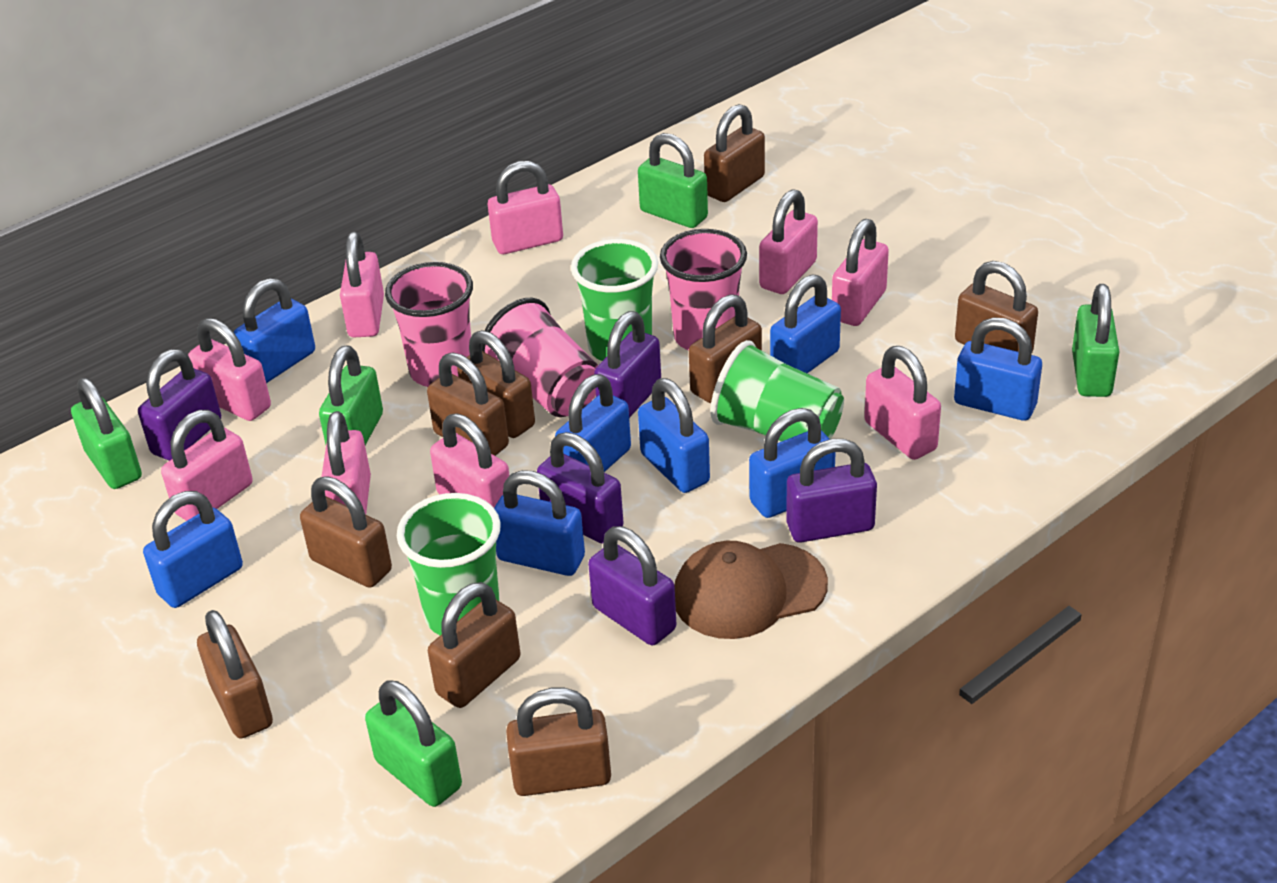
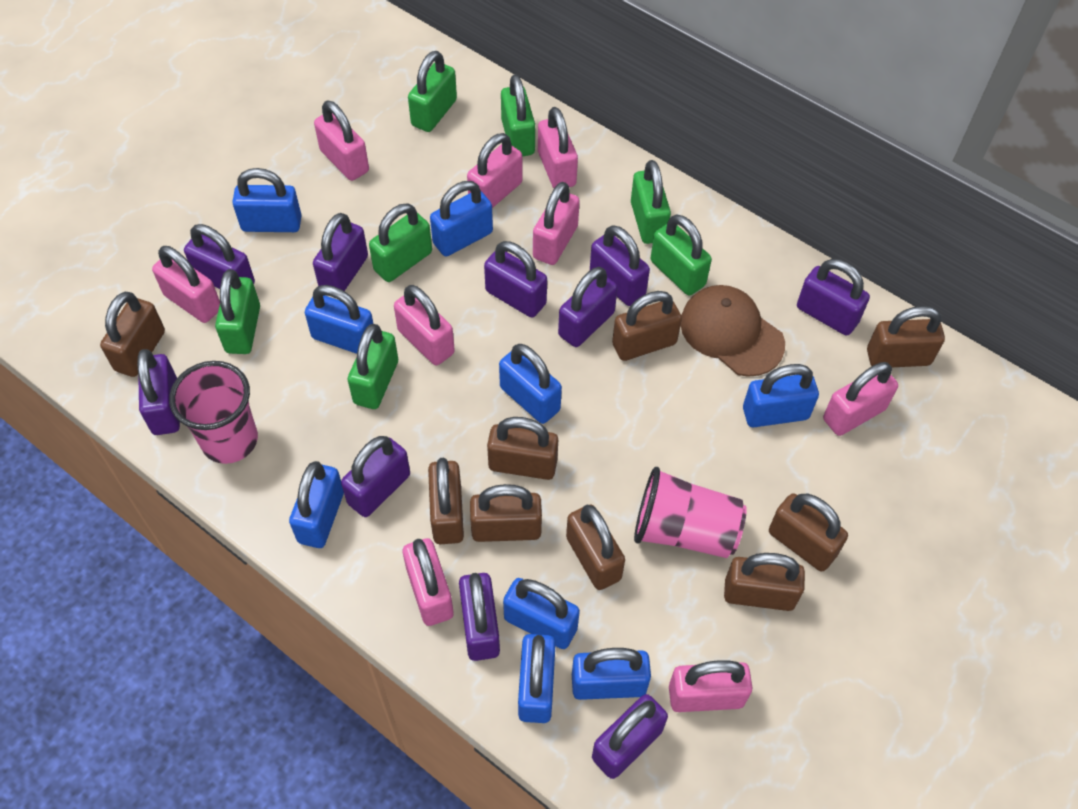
blue padlock: 8 -> 9
green cup: 3 -> 0
green padlock: 5 -> 7
pink cup: 3 -> 2
purple padlock: 5 -> 10

